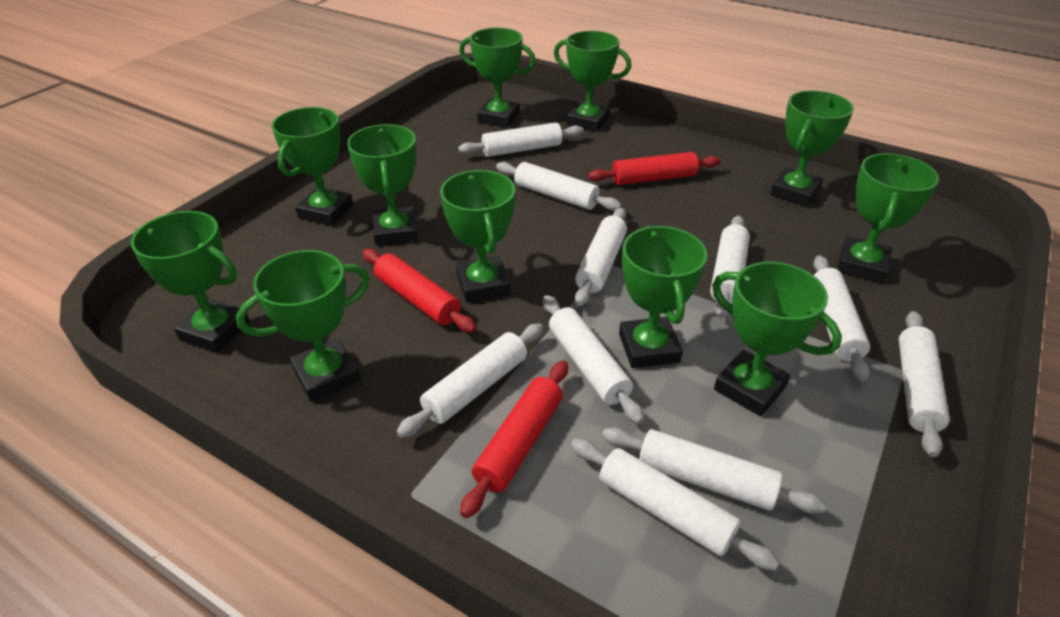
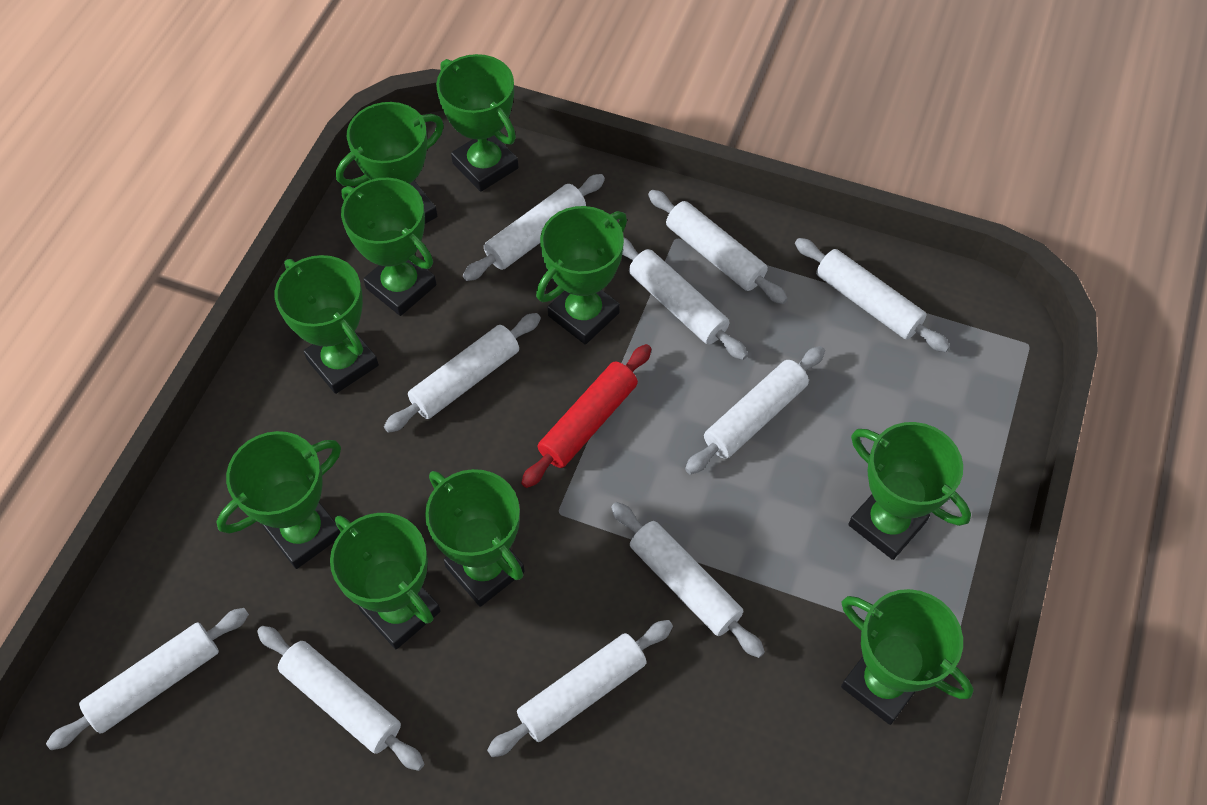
green trophy: 11 -> 10
red rolling pin: 3 -> 1

